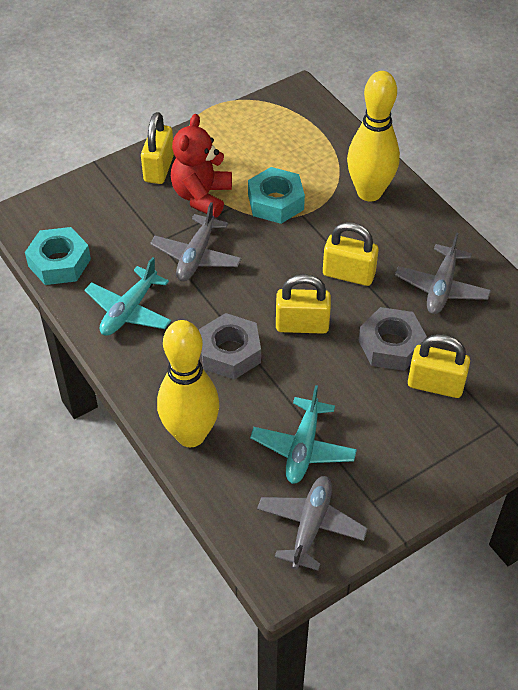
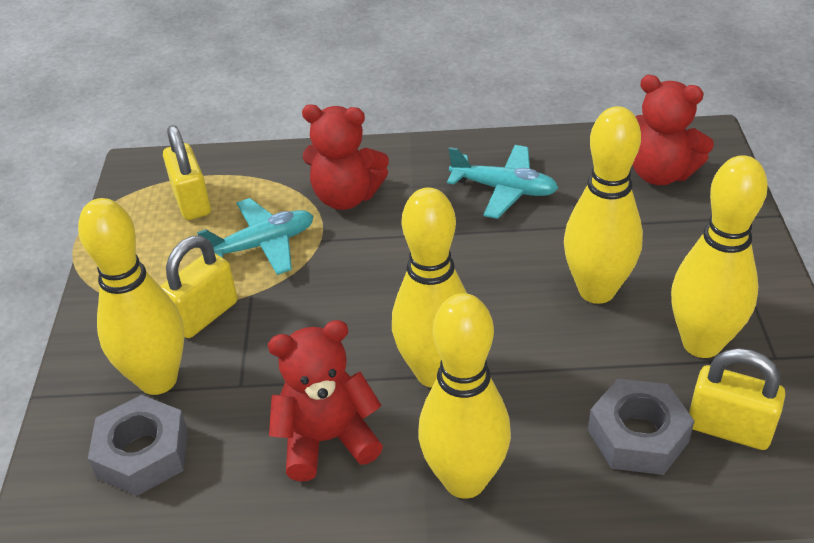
grey plane: 3 -> 0
red teddy bear: 1 -> 3
turquoise nut: 2 -> 0
yellow bowling pin: 2 -> 5
yellow padlock: 4 -> 3

